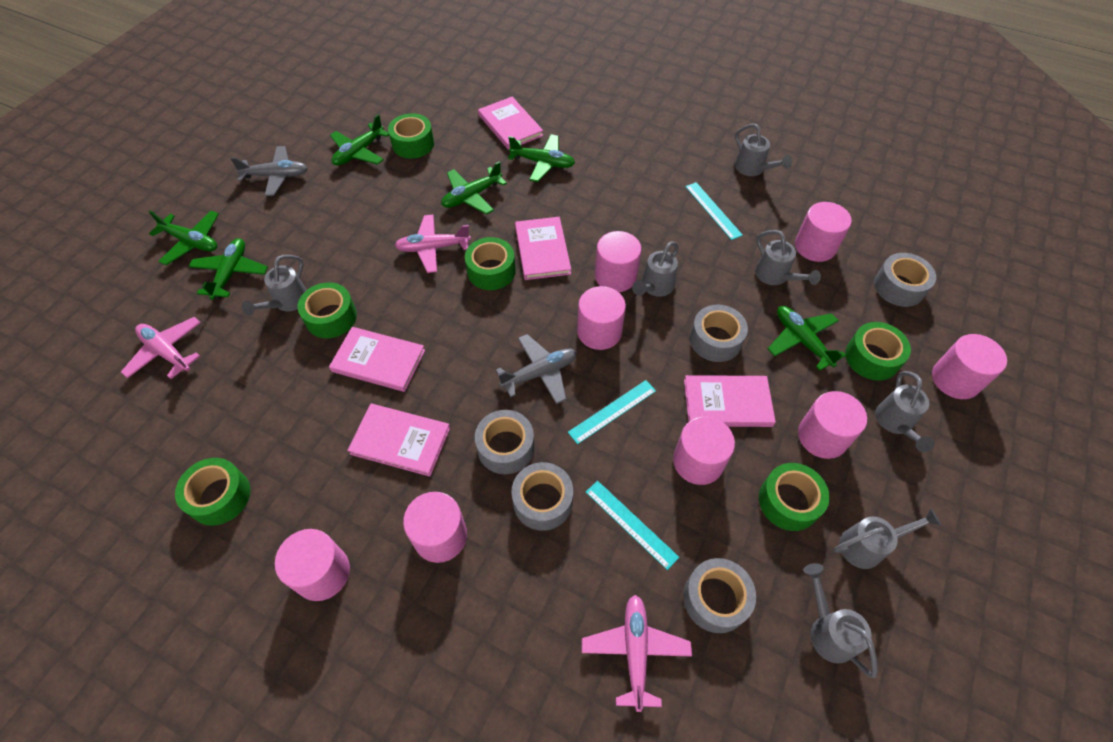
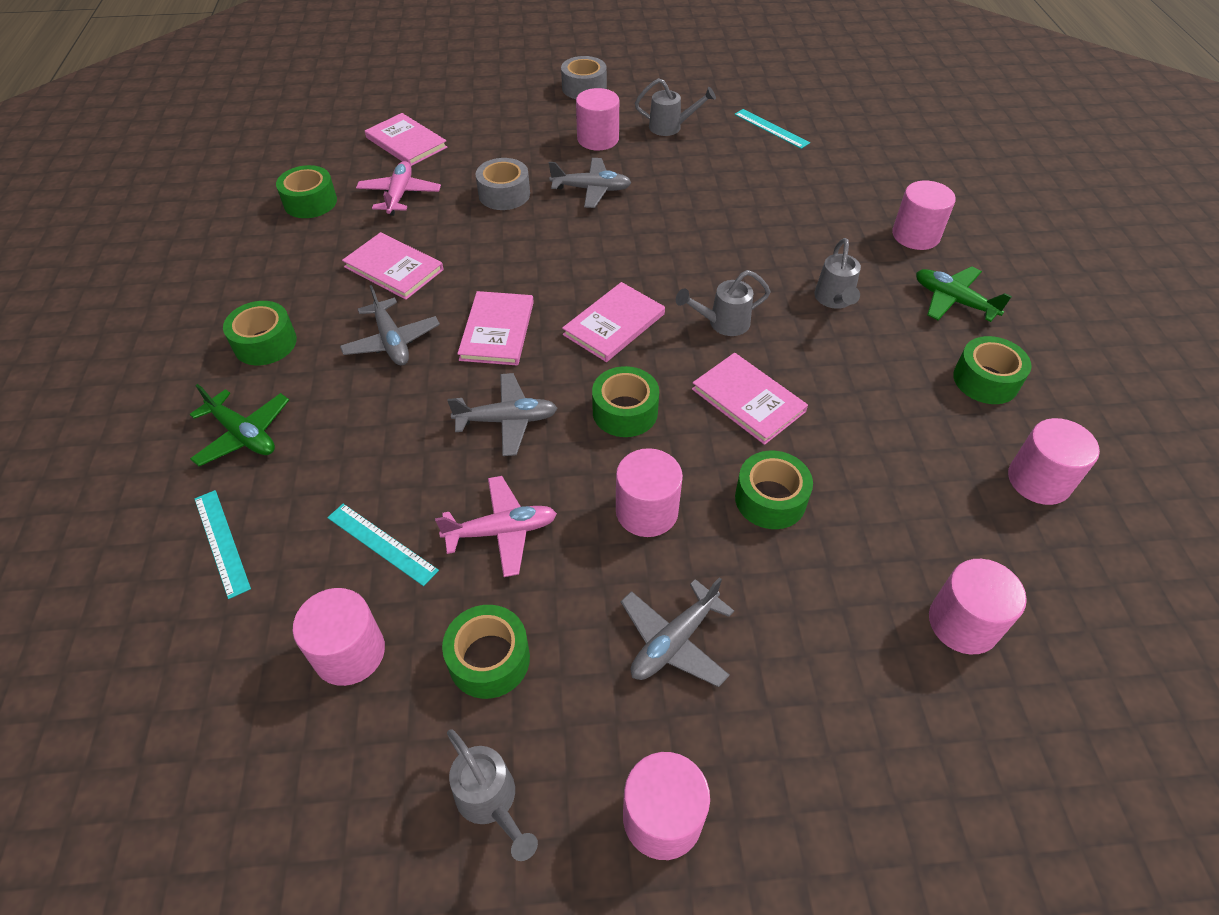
green plane: 6 -> 2
grey plane: 2 -> 4
grey tape: 5 -> 2
grey watering can: 7 -> 4
pink cylinder: 8 -> 7
pink plane: 3 -> 2

